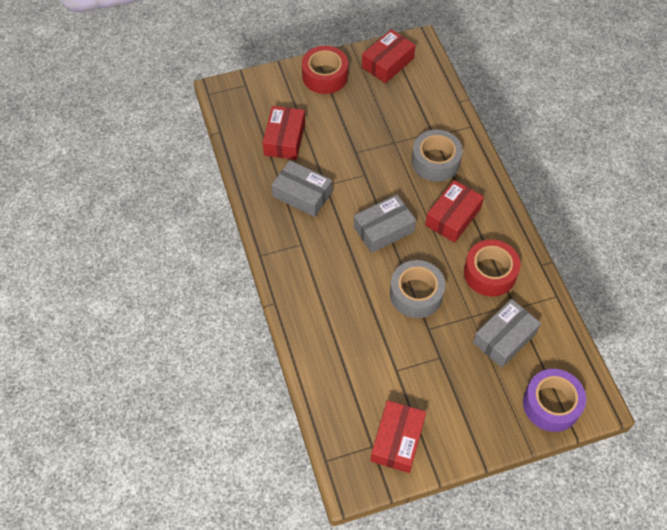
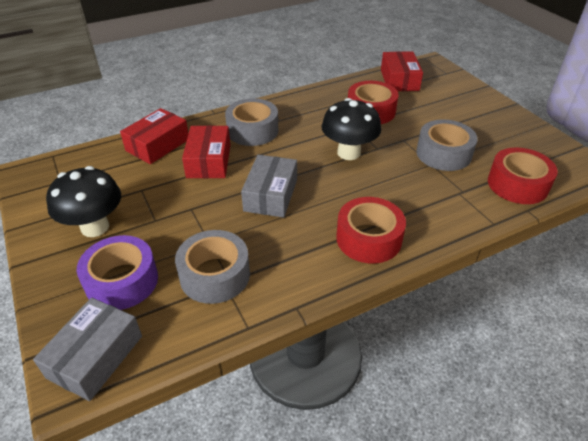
black mushroom: 0 -> 2
grey box: 3 -> 2
grey tape: 2 -> 3
red box: 4 -> 3
red tape: 2 -> 3

